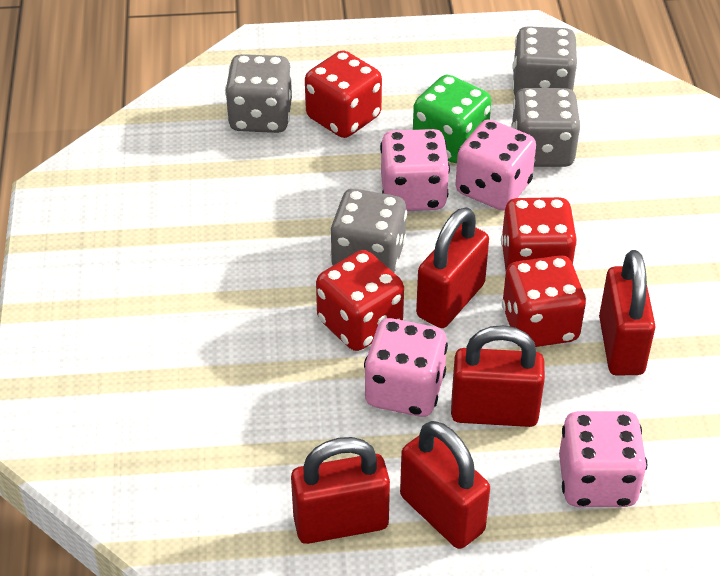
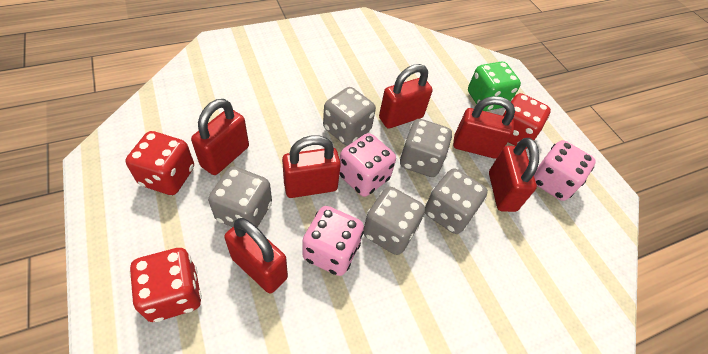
grey dice: 4 -> 5
pink dice: 4 -> 3
red dice: 4 -> 3
red padlock: 5 -> 6

